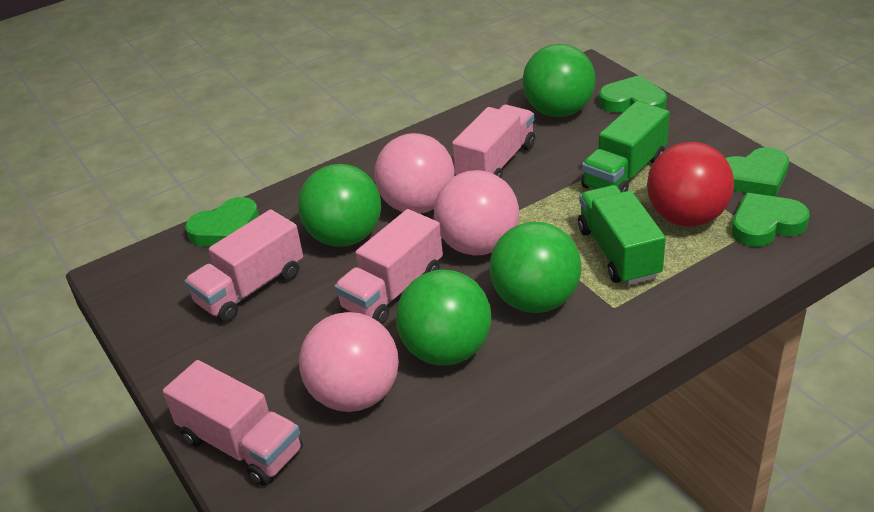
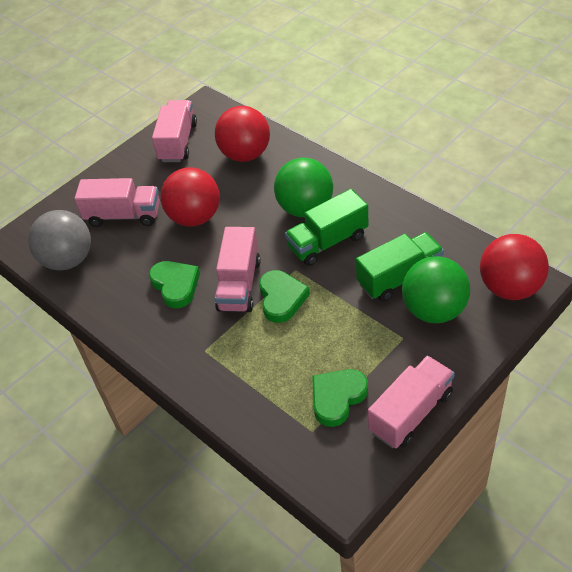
green ball: 4 -> 2
green heart: 4 -> 3
grey ball: 0 -> 1
pink ball: 3 -> 0
red ball: 1 -> 3

